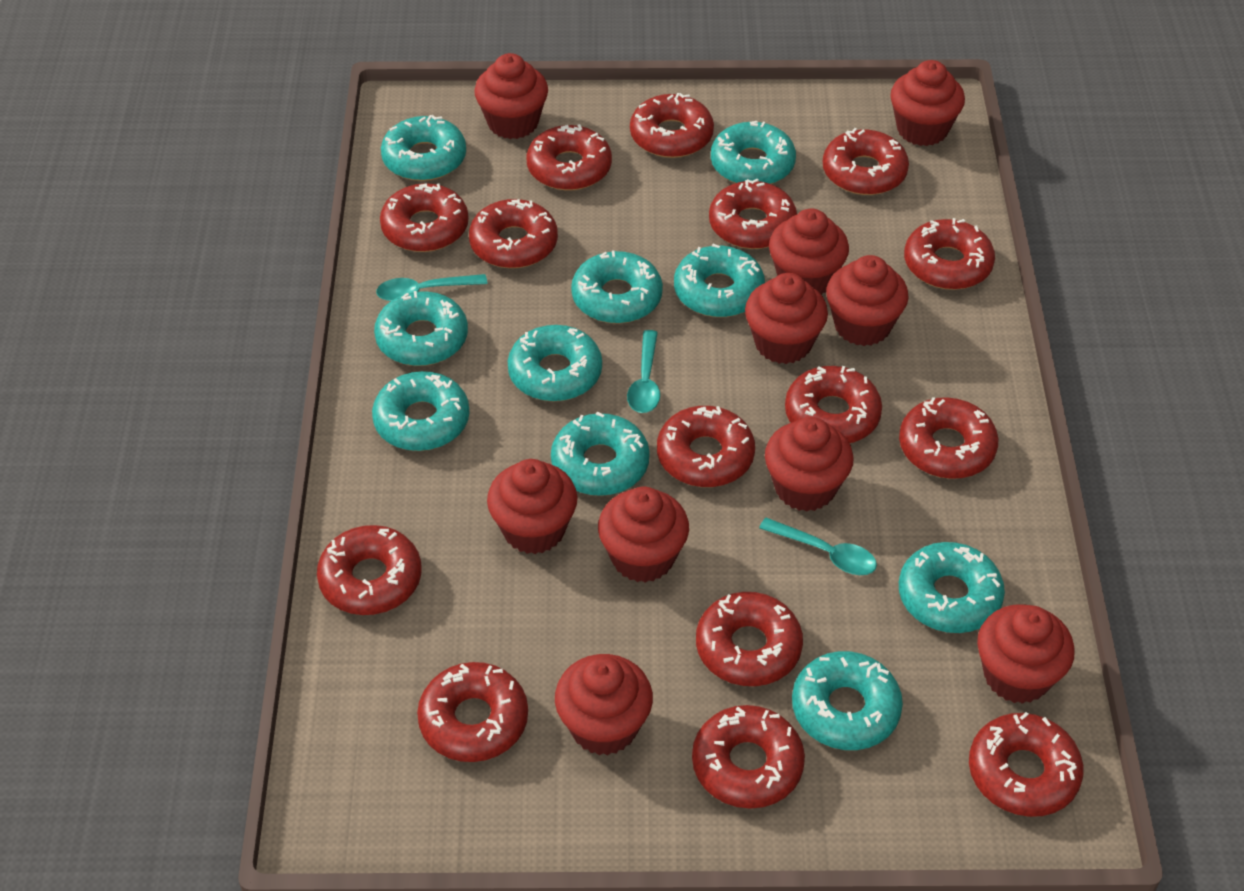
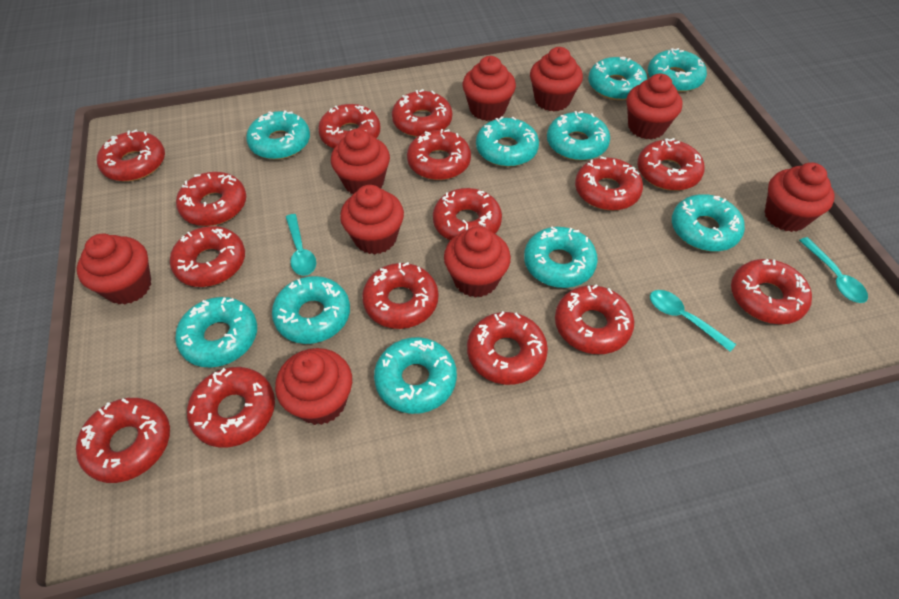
red cupcake: 10 -> 9

